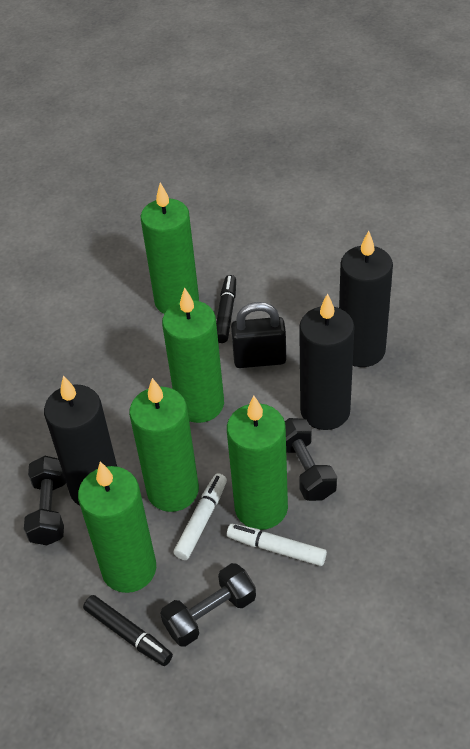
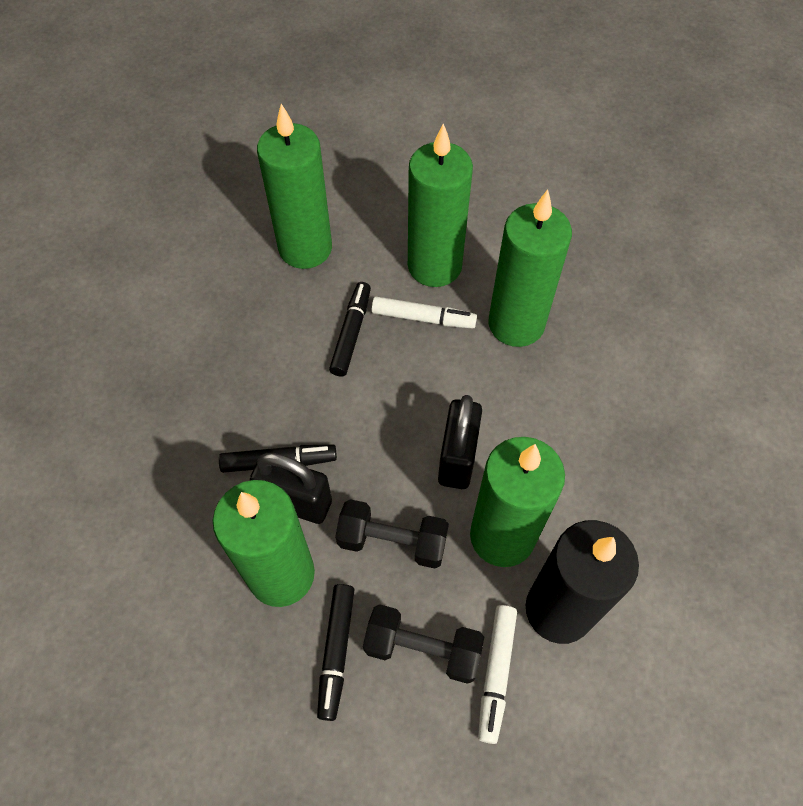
black candle: 3 -> 1
black dumbbell: 3 -> 2
black marker: 2 -> 3
black padlock: 1 -> 2

